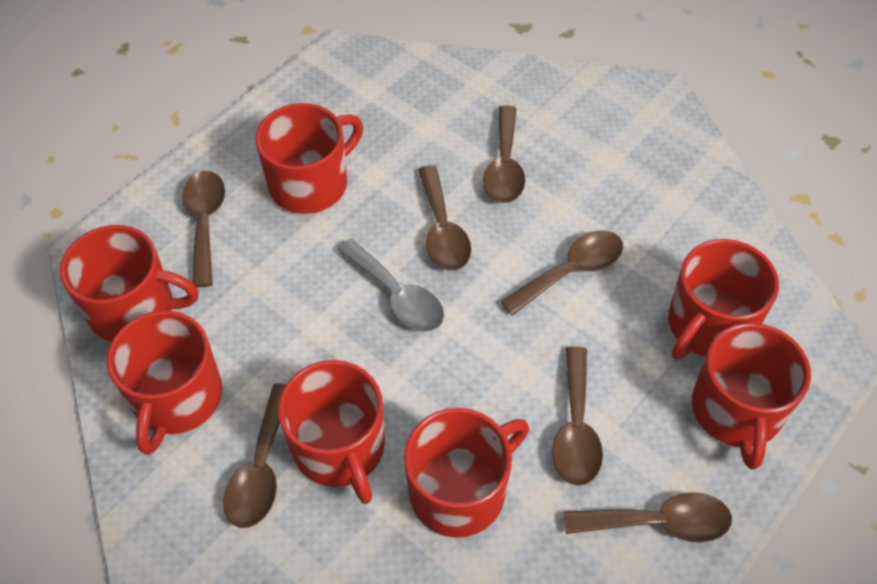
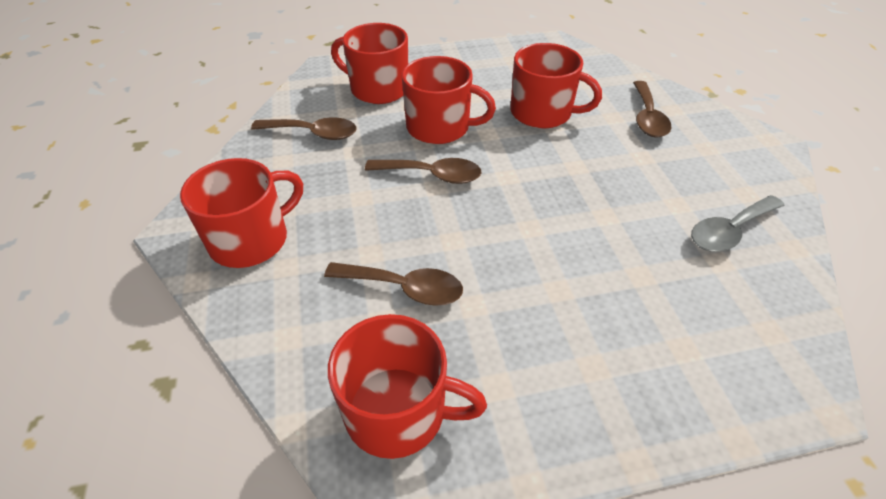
brown spoon: 7 -> 4
red mug: 7 -> 5

